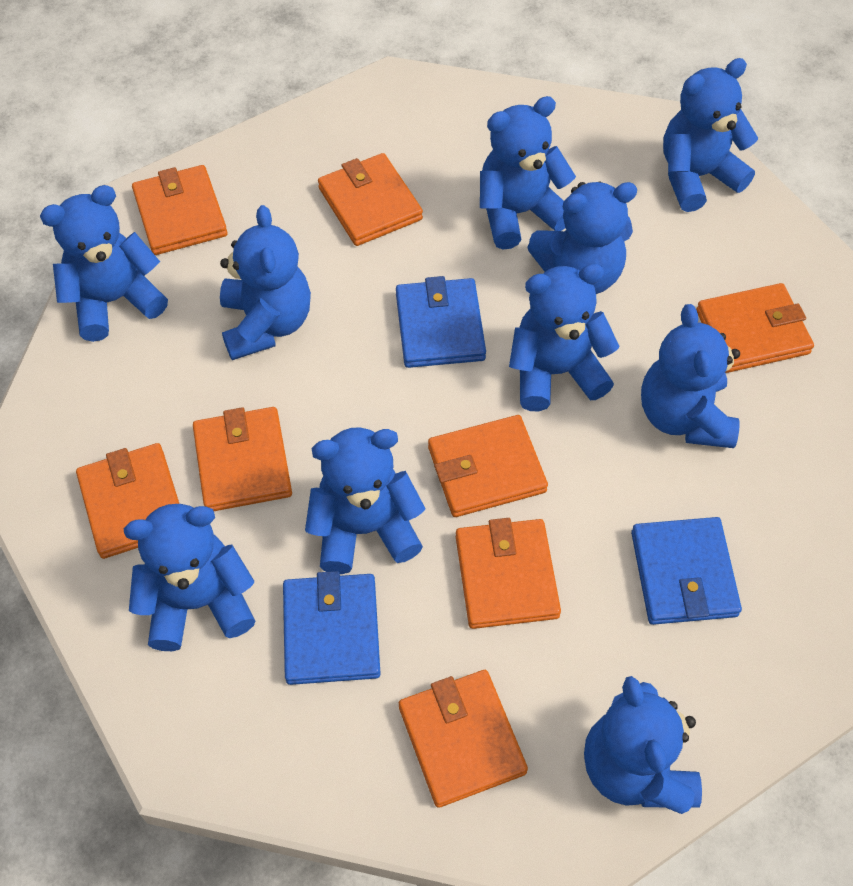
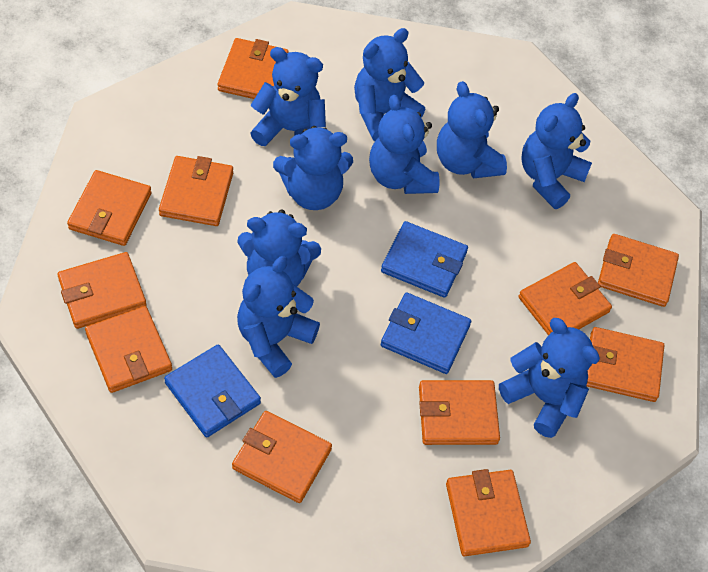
blue teddy bear: 10 -> 9
orange wallet: 8 -> 11

